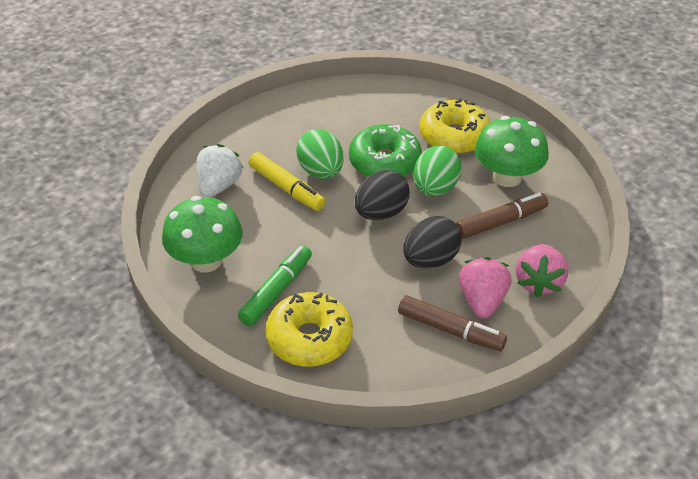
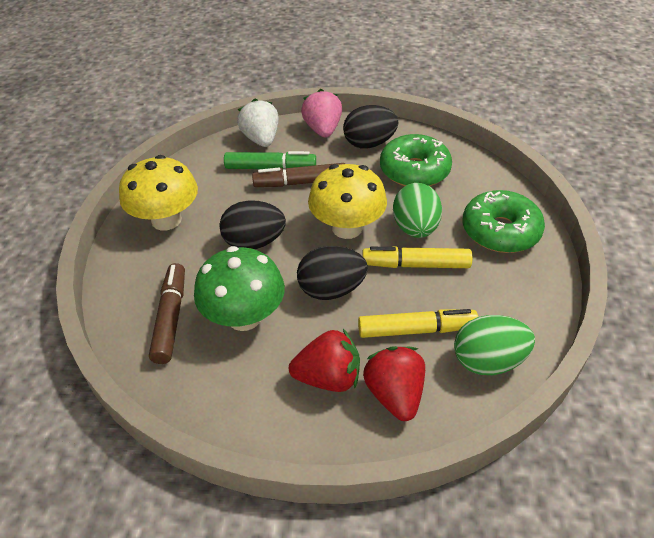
black egg: 2 -> 3
green donut: 1 -> 2
green mushroom: 2 -> 1
pink strawberry: 2 -> 1
red strawberry: 0 -> 2
yellow donut: 2 -> 0
yellow marker: 1 -> 2
yellow mushroom: 0 -> 2

